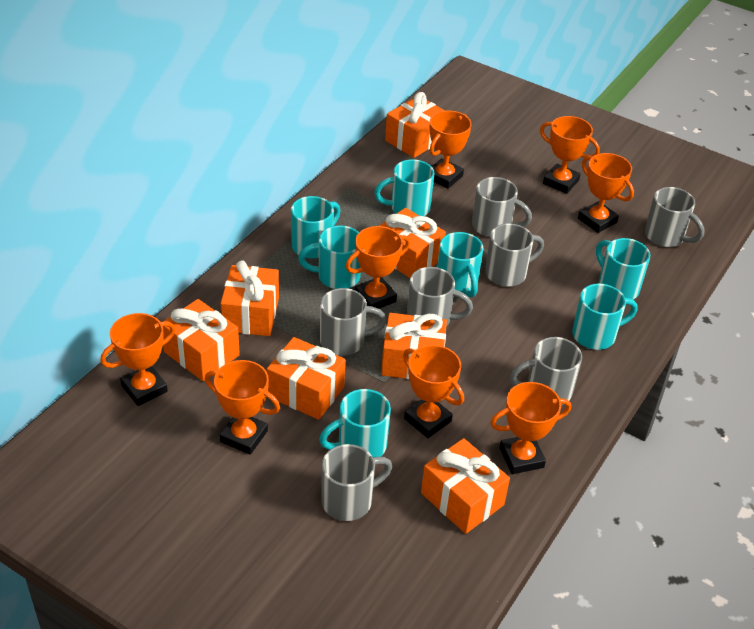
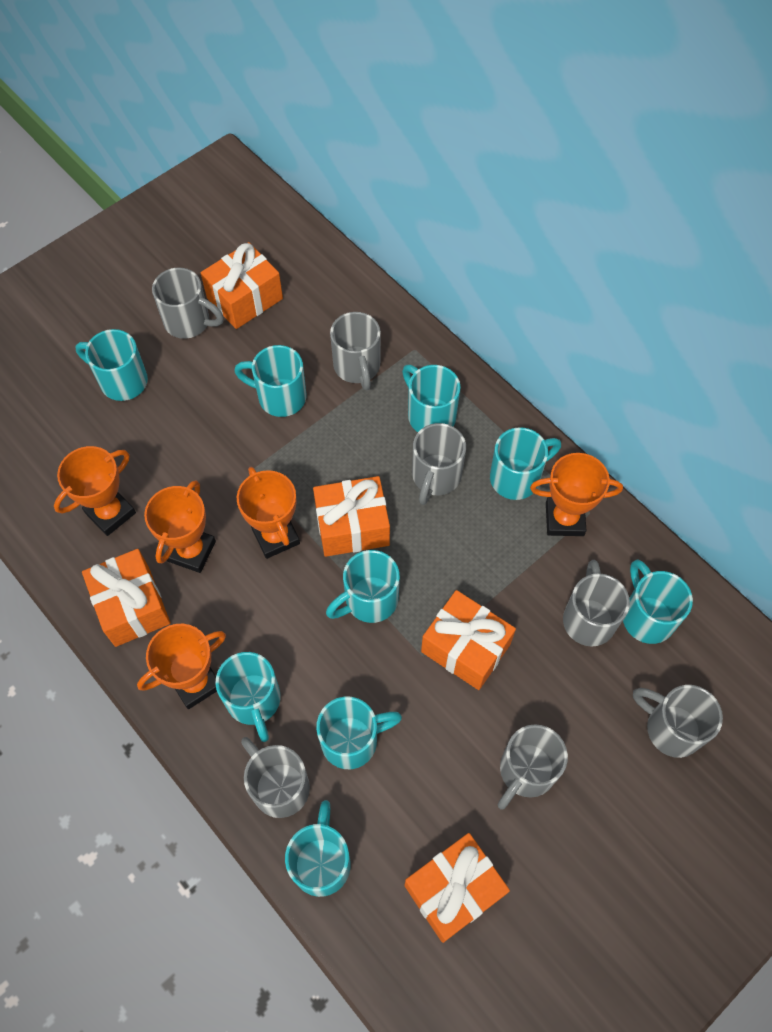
orange gift: 7 -> 5
orange trophy: 8 -> 5
turquoise mug: 7 -> 9

